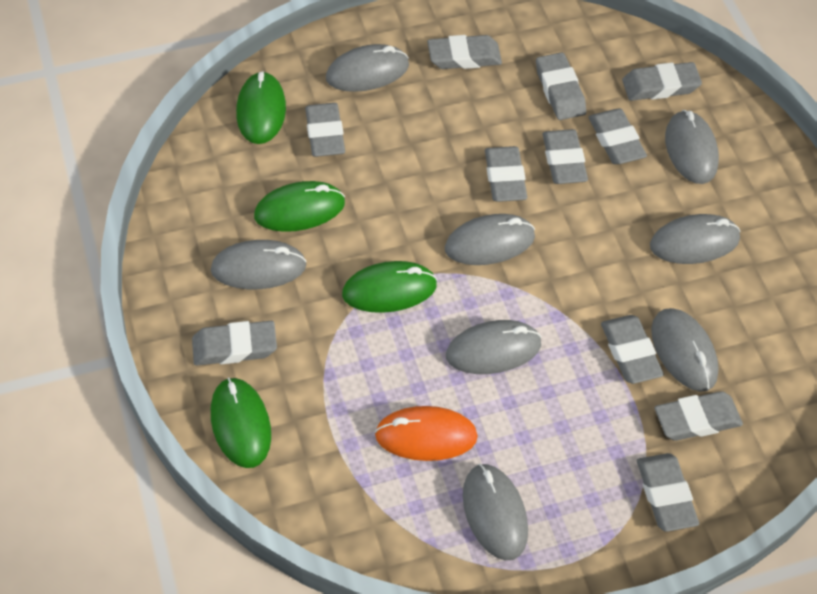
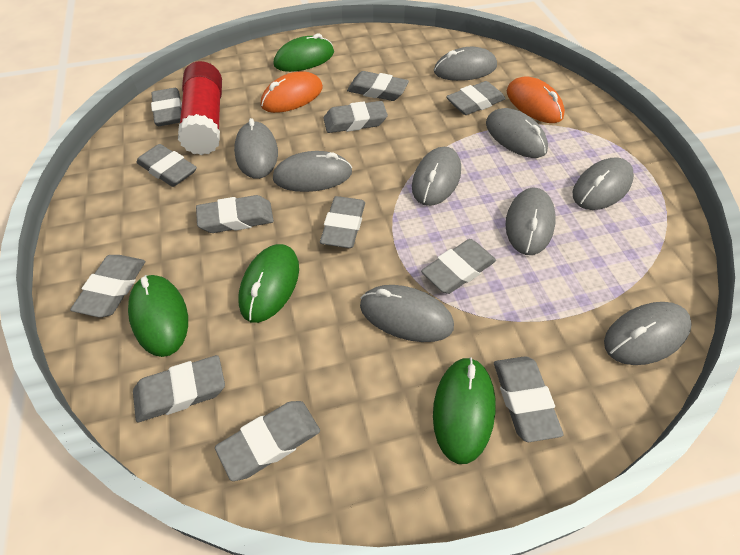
grey eraser: 11 -> 12
grey mouse: 8 -> 9
orange mouse: 1 -> 2
red glue stick: 0 -> 1

